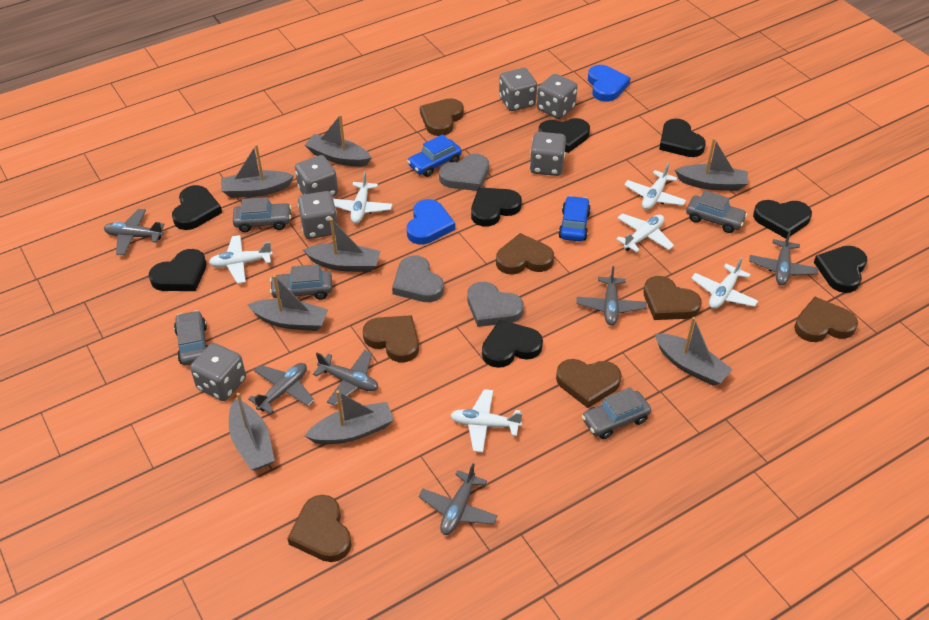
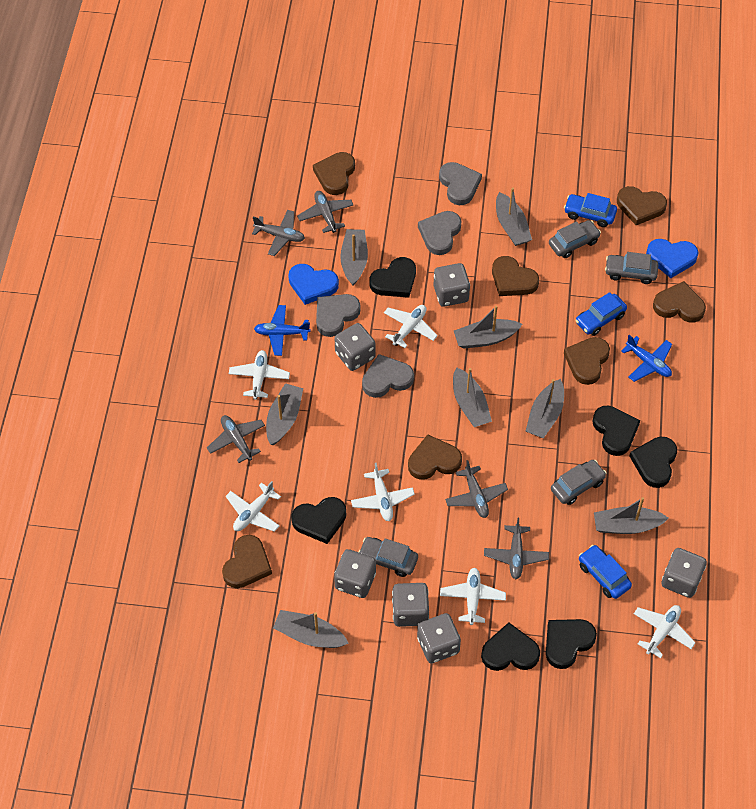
black heart: 8 -> 6
blue car: 2 -> 3
blue plane: 0 -> 2
grey car: 5 -> 4
grey heart: 3 -> 4
grey plane: 6 -> 5

